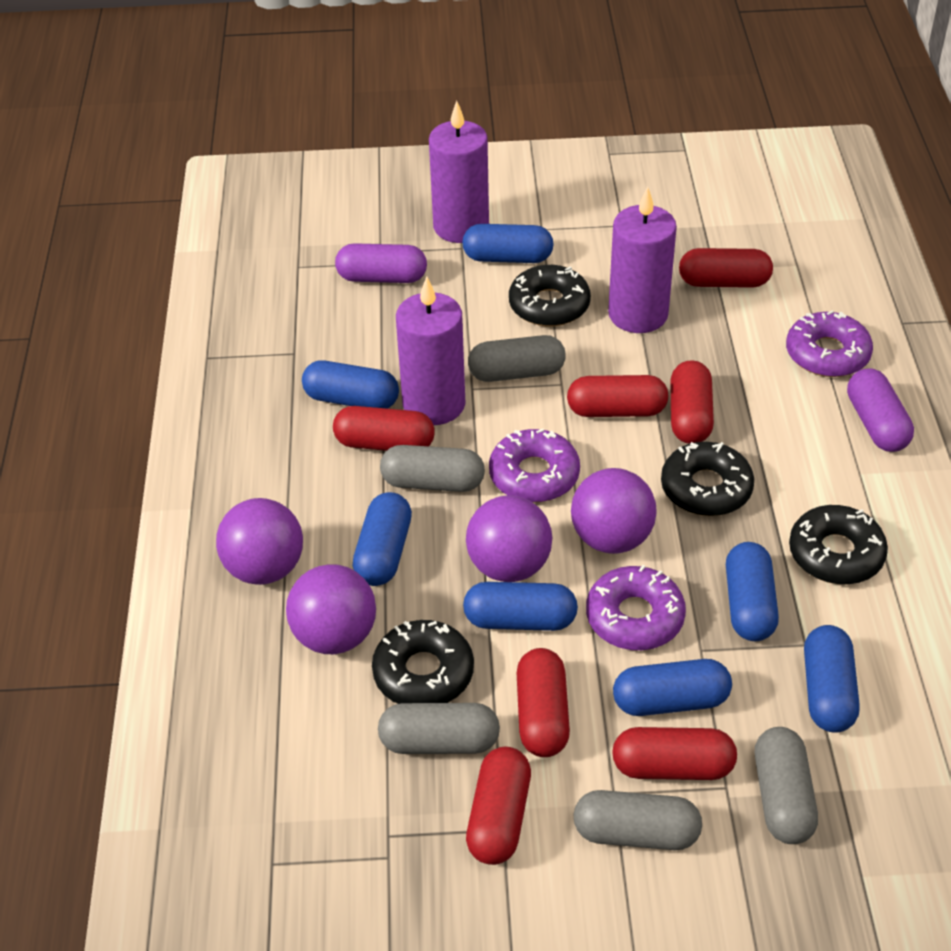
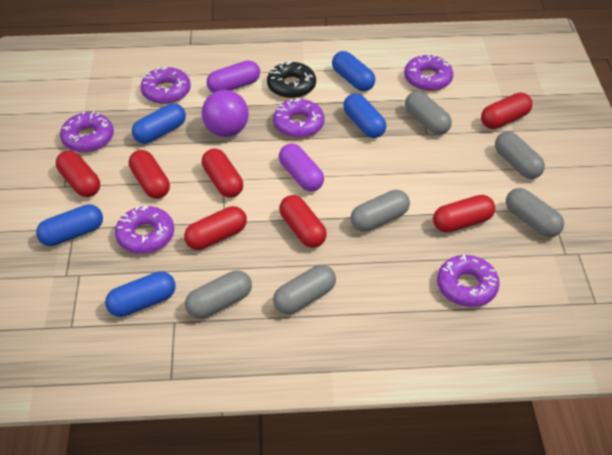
black donut: 4 -> 1
blue capsule: 7 -> 5
grey capsule: 5 -> 6
purple ball: 4 -> 1
purple candle: 3 -> 0
purple donut: 3 -> 6

